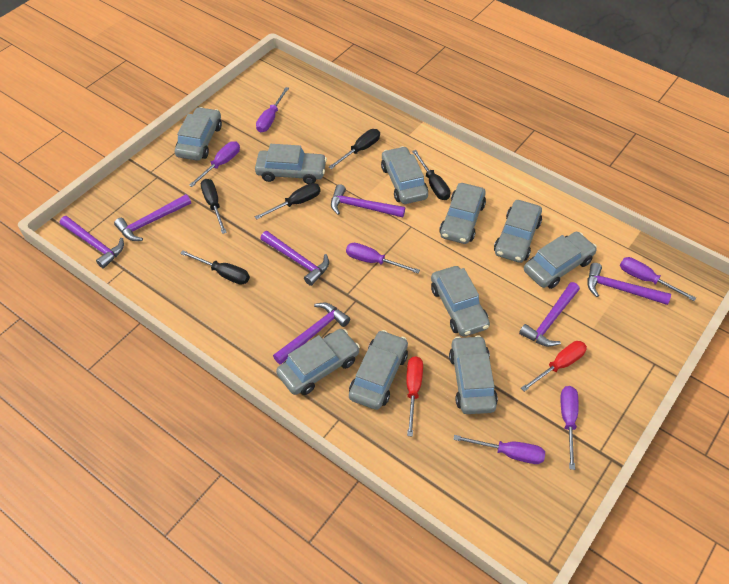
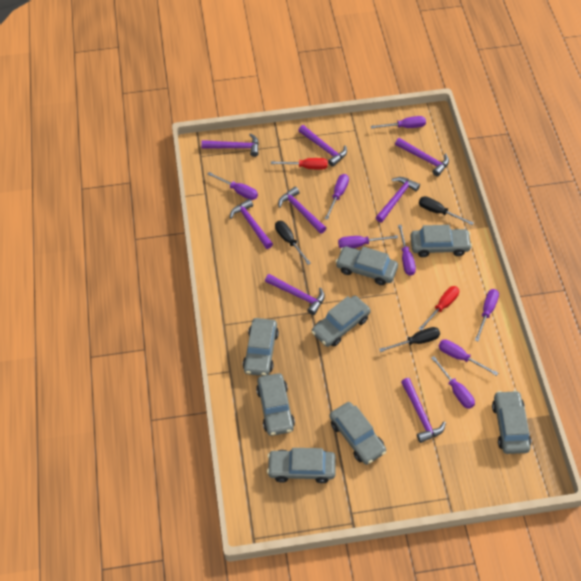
black screwdriver: 5 -> 3
grey car: 10 -> 8
purple hammer: 7 -> 8
purple screwdriver: 6 -> 8

